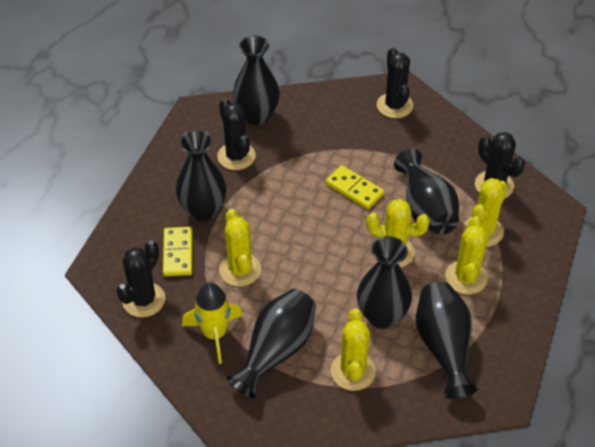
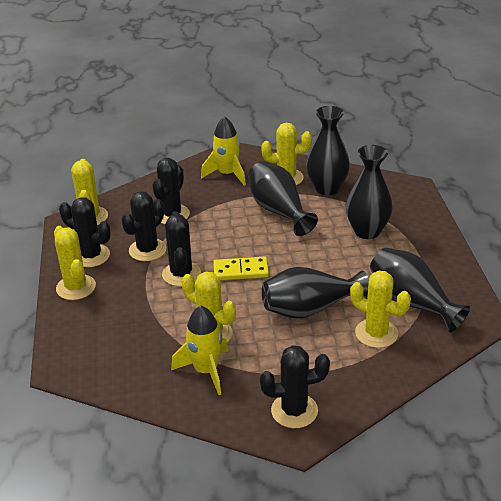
black cactus: 4 -> 5
black vase: 6 -> 5
yellow domino: 2 -> 1
yellow rocket: 1 -> 2

